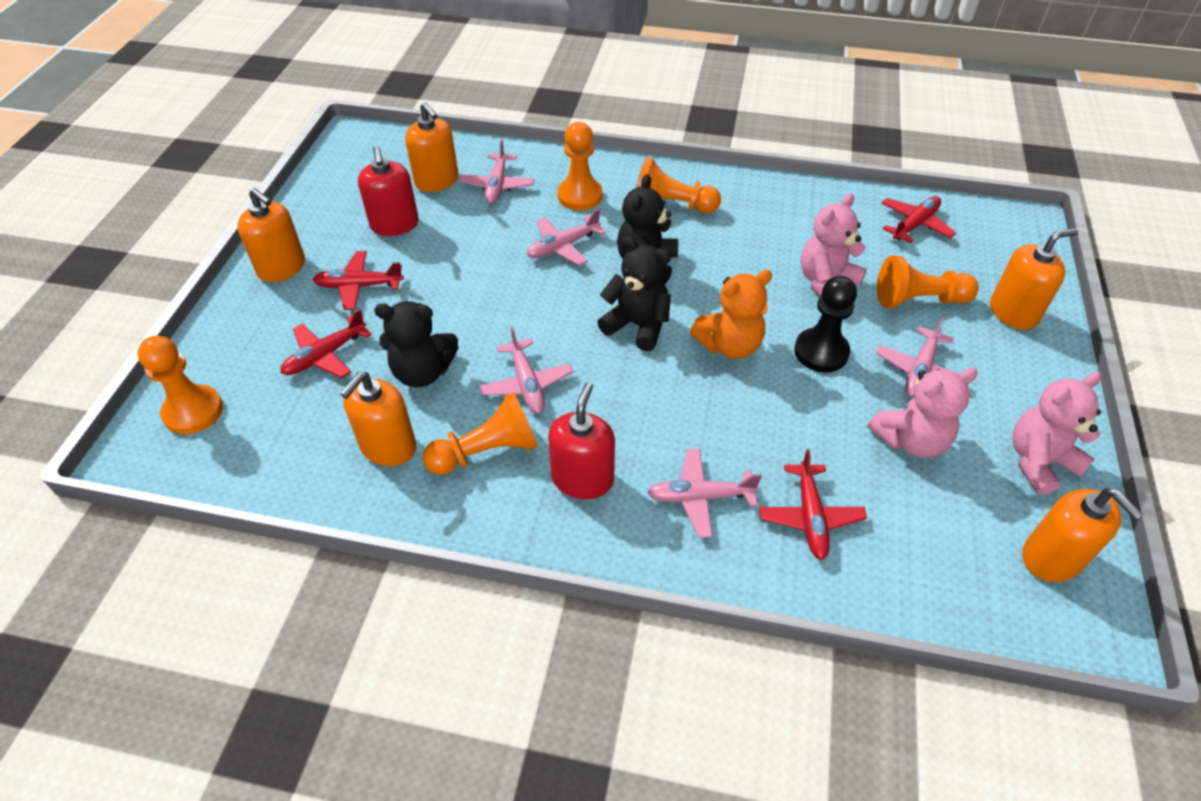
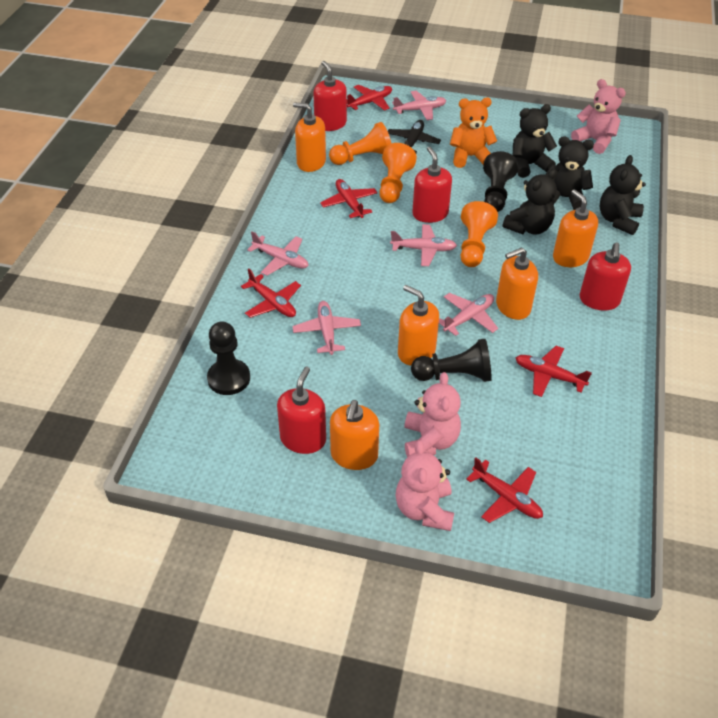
black pawn: 1 -> 3
black plane: 0 -> 1
black teddy bear: 3 -> 4
orange pawn: 5 -> 3
red plane: 4 -> 5
red soap dispenser: 2 -> 4

